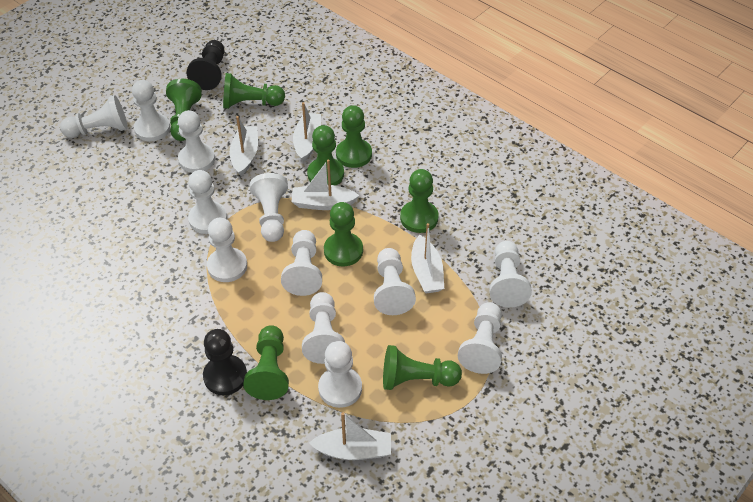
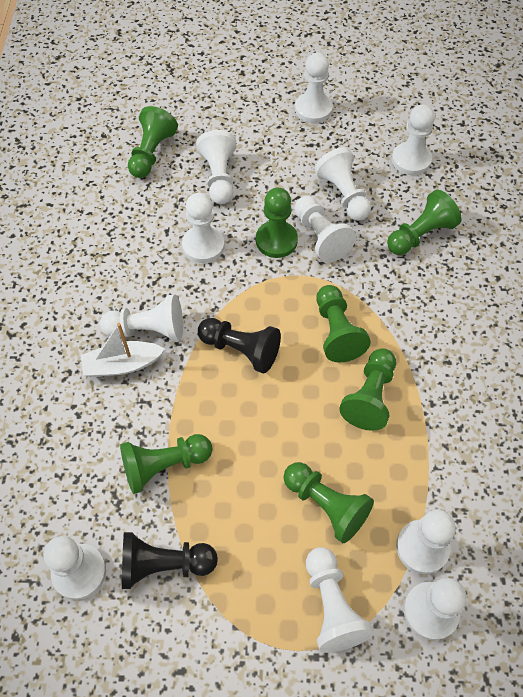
green pawn: 8 -> 7
white boat: 5 -> 1
white pawn: 12 -> 11

